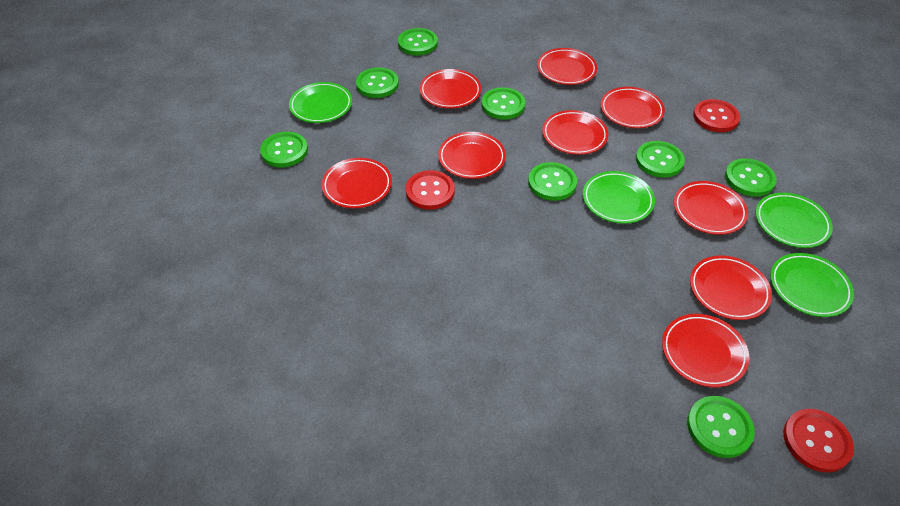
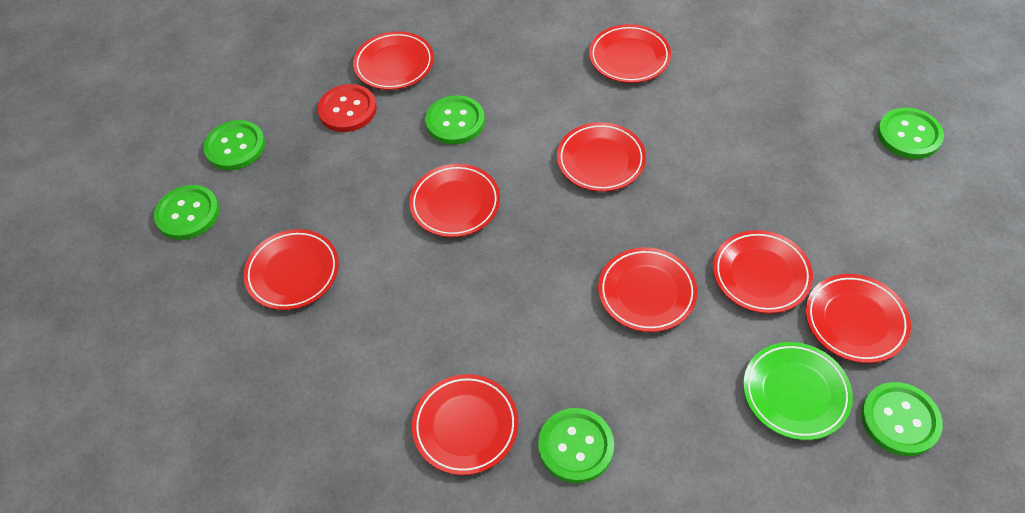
green button: 8 -> 6
green plate: 4 -> 1
red button: 3 -> 1

